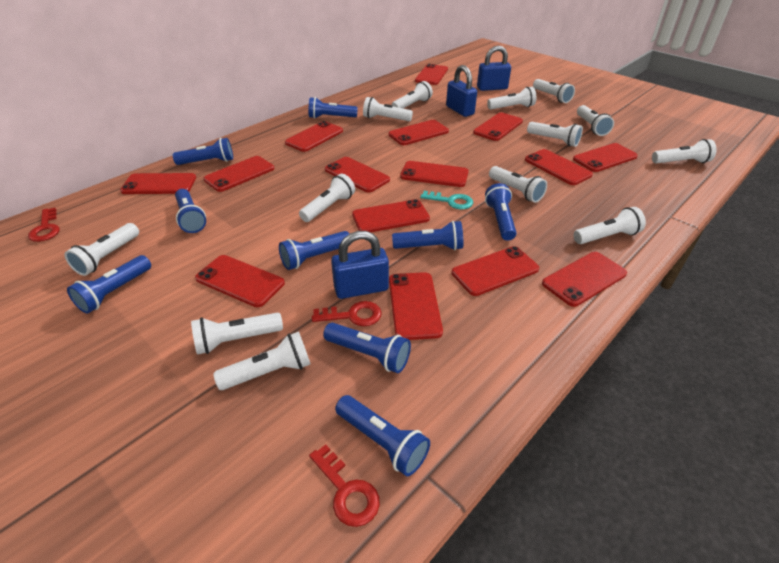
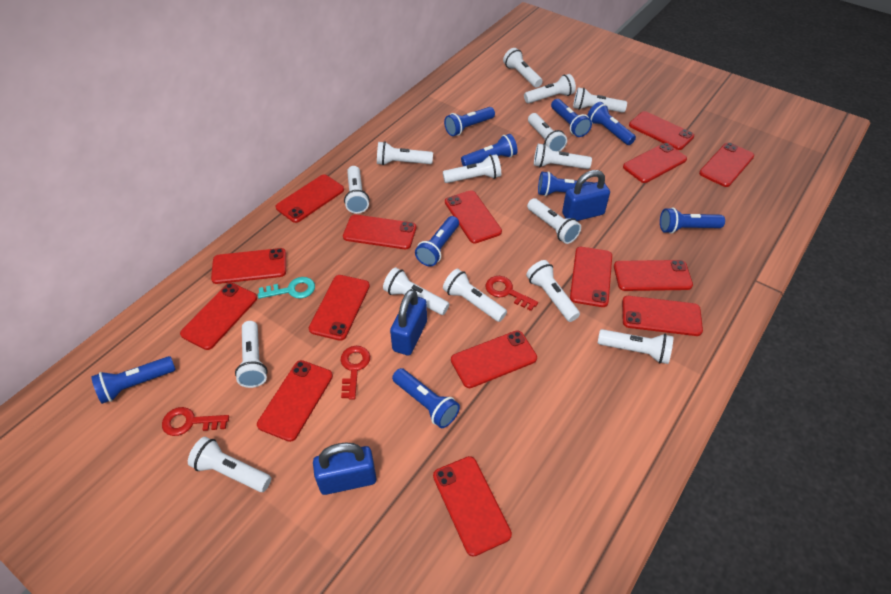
white flashlight: 13 -> 15

